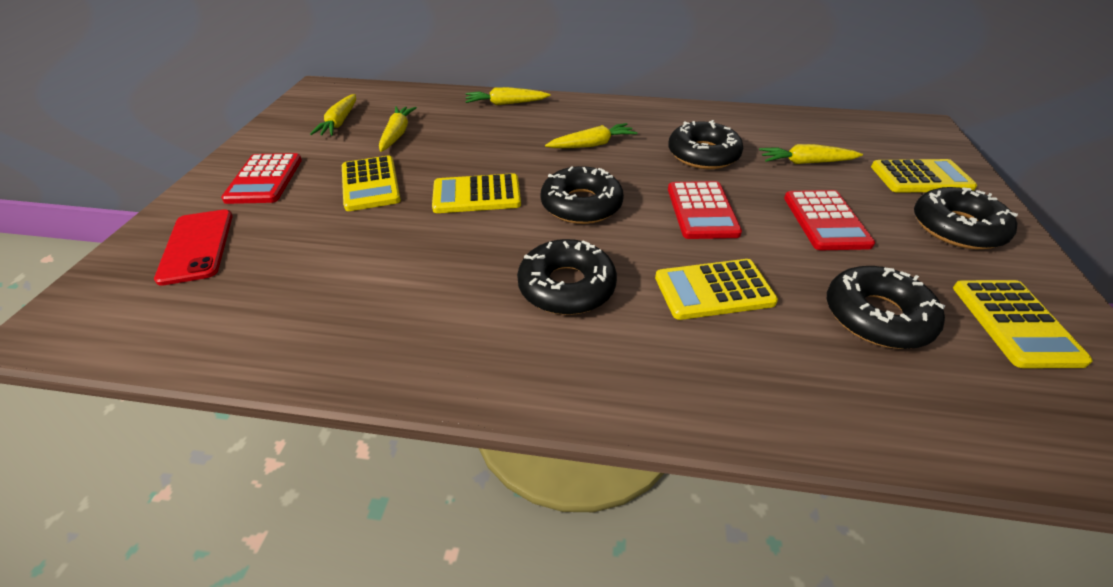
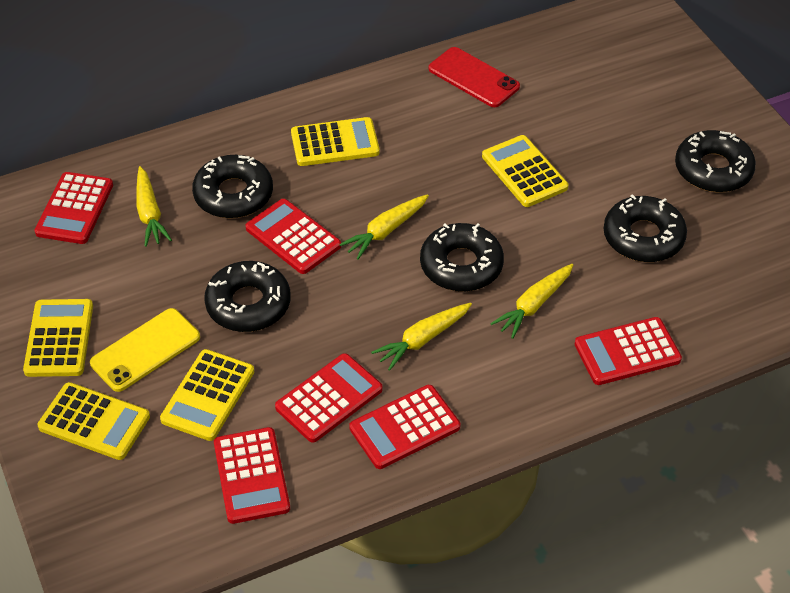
red calculator: 3 -> 6
yellow carrot: 5 -> 4
yellow phone: 0 -> 1

